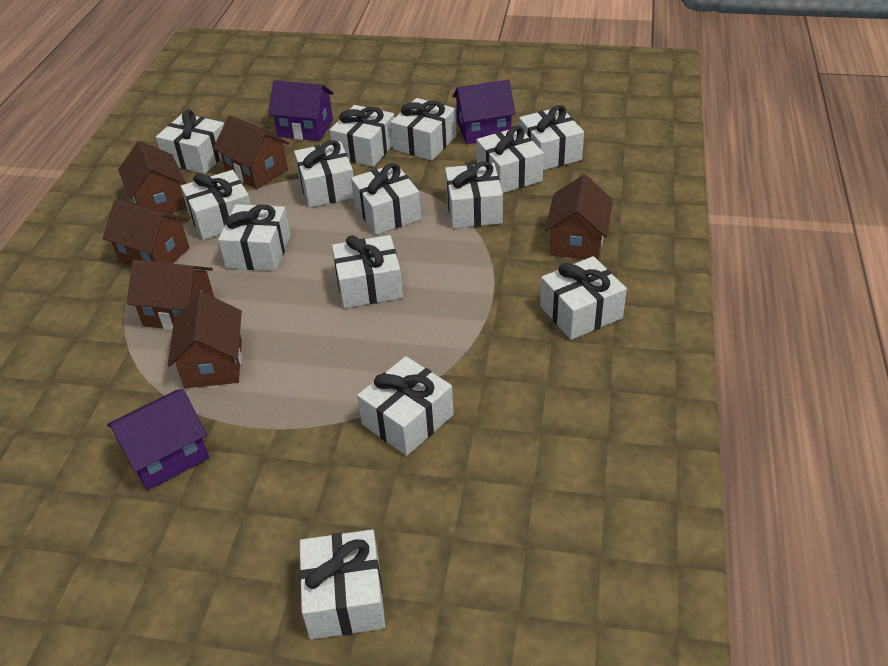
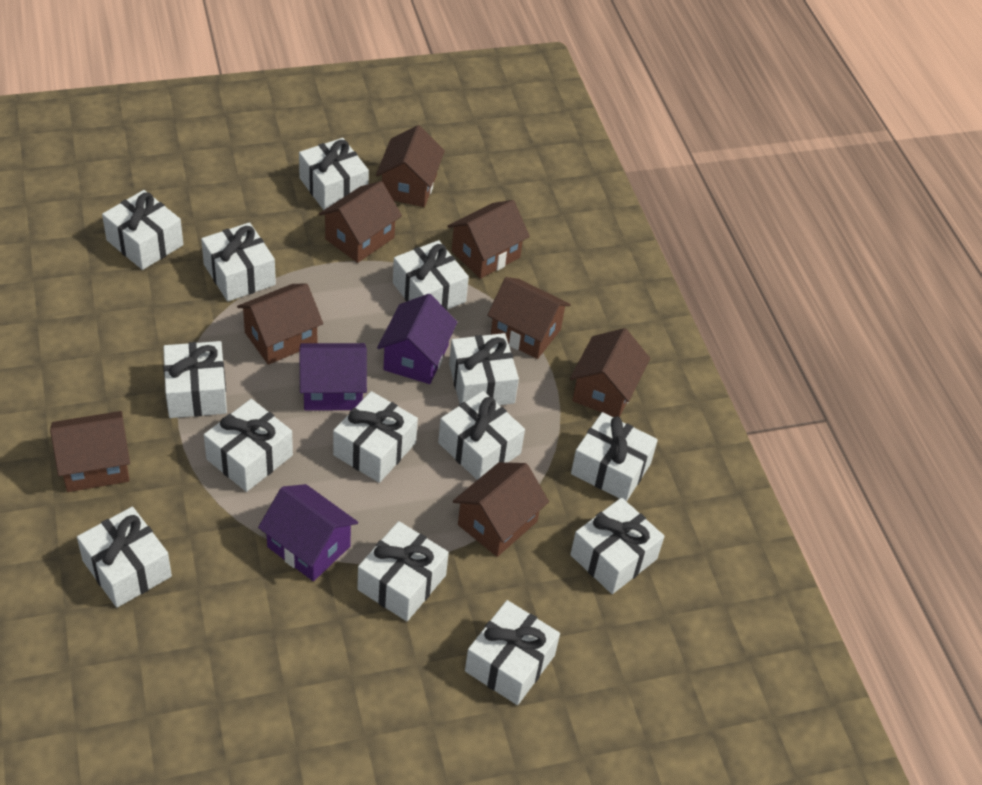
brown house: 6 -> 8

